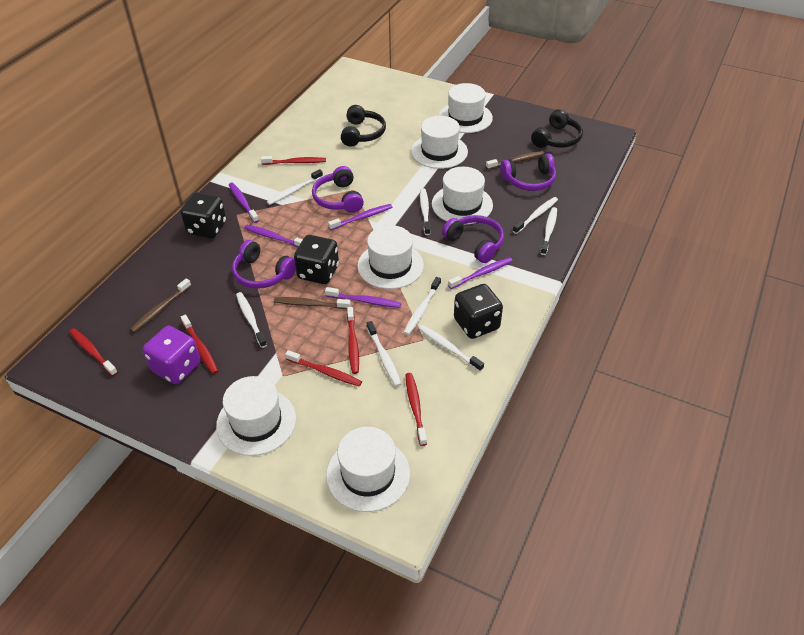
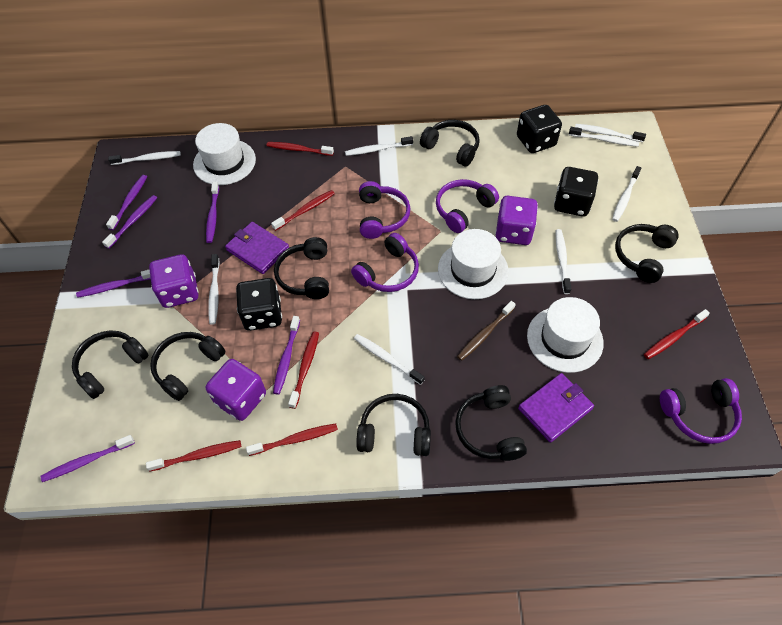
black headphones: 2 -> 7
brown toothbrush: 3 -> 1
purple dice: 1 -> 3
purple toothbrush: 5 -> 6
purple wallet: 0 -> 2
white hat: 6 -> 3

